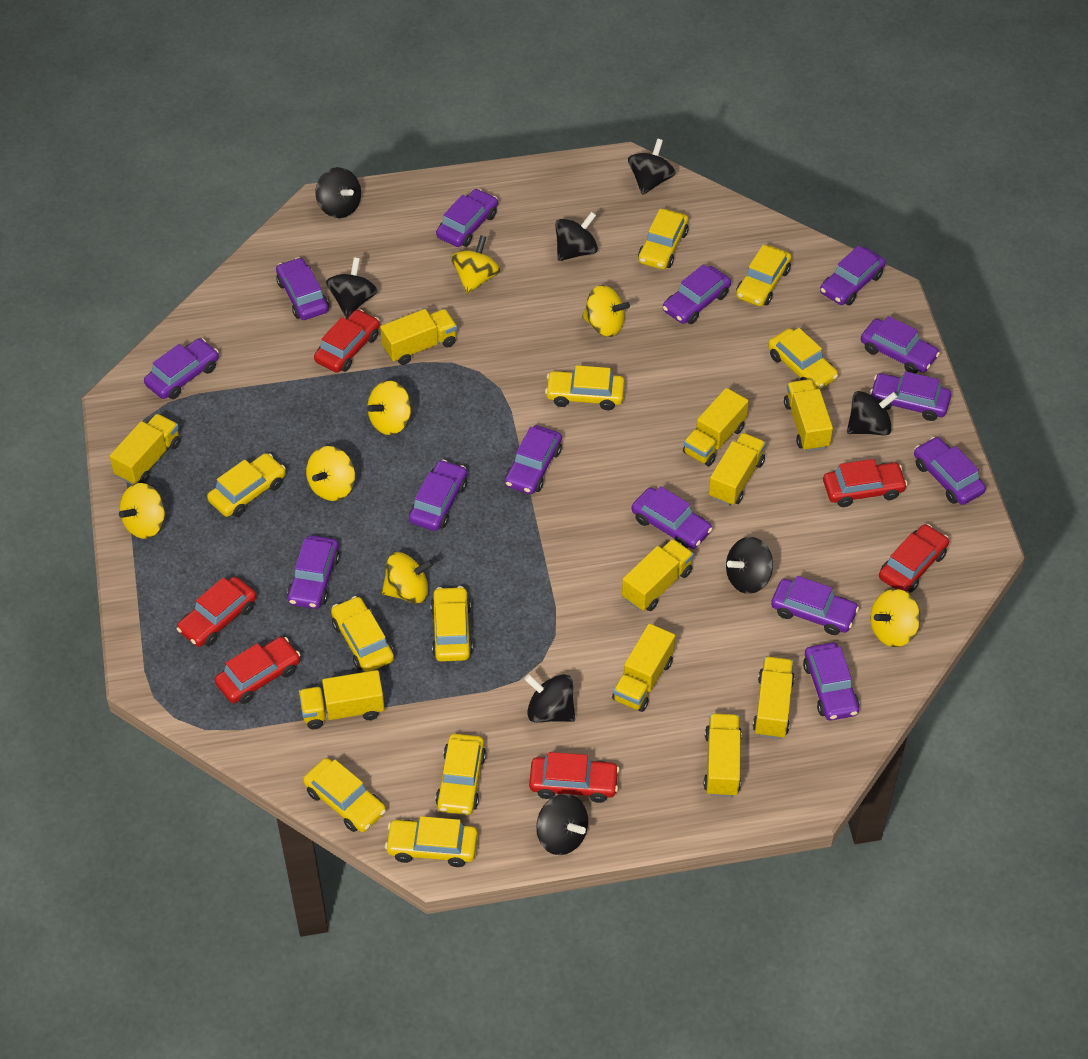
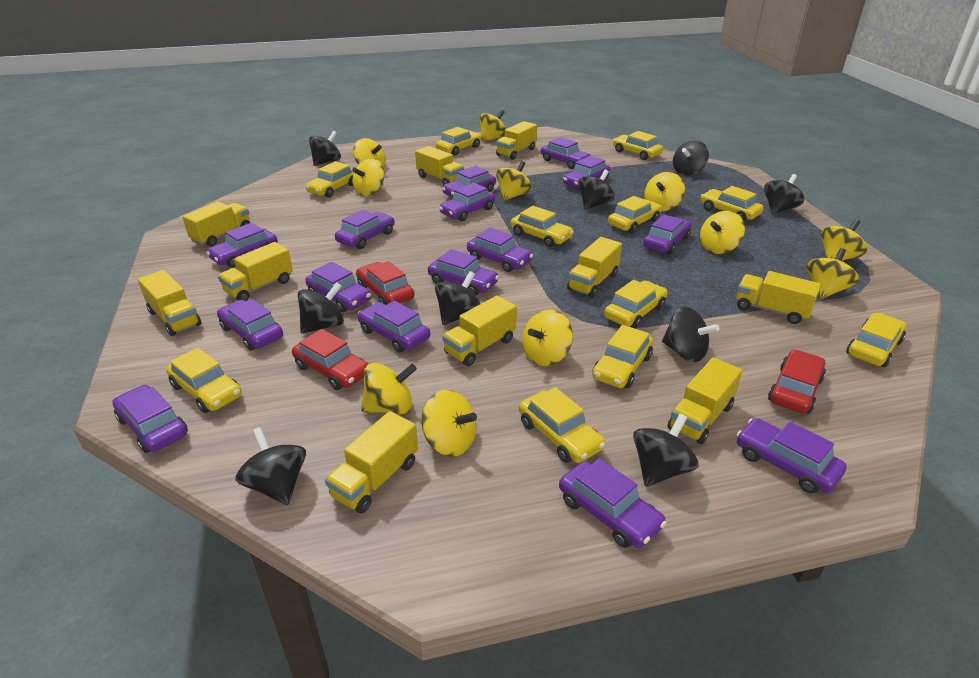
black spinning top: 8 -> 9
purple car: 14 -> 15
red car: 6 -> 3
yellow car: 10 -> 11
yellow spinning top: 7 -> 11

